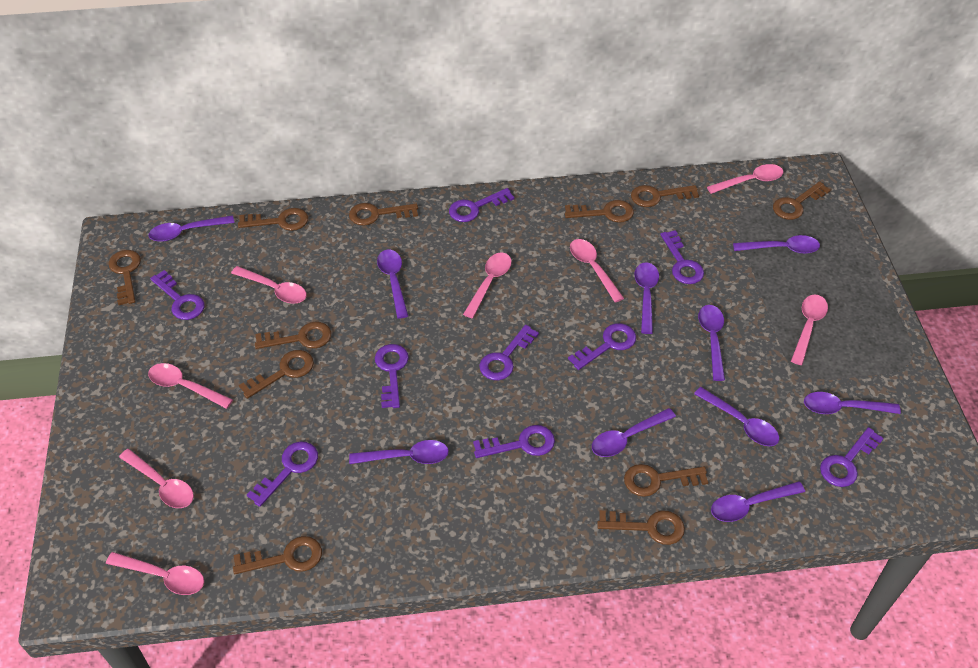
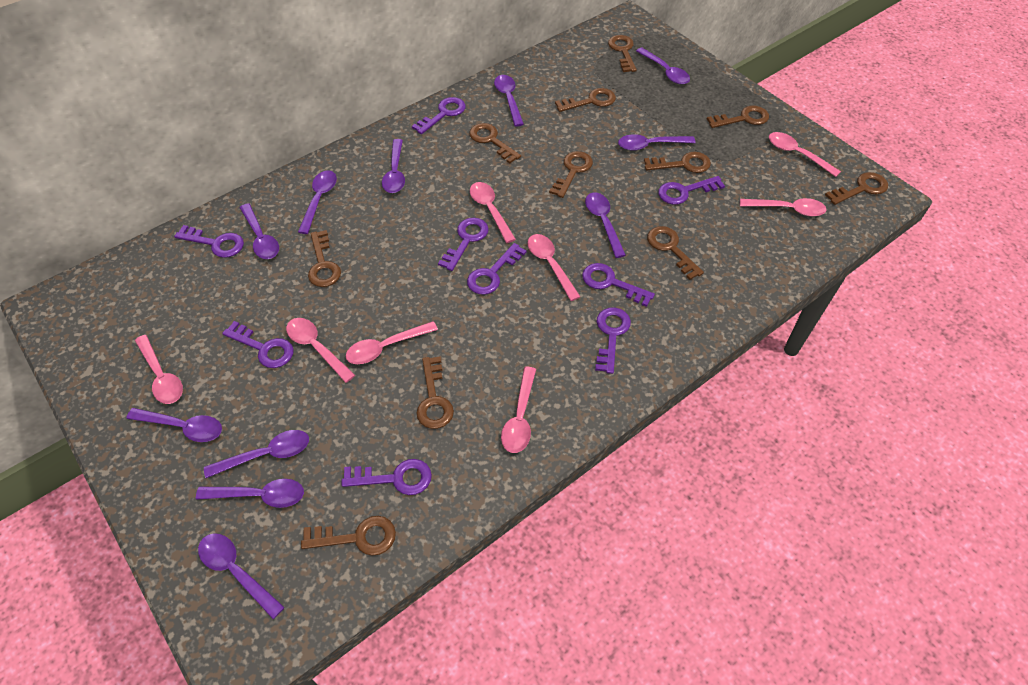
purple spoon: 10 -> 11

